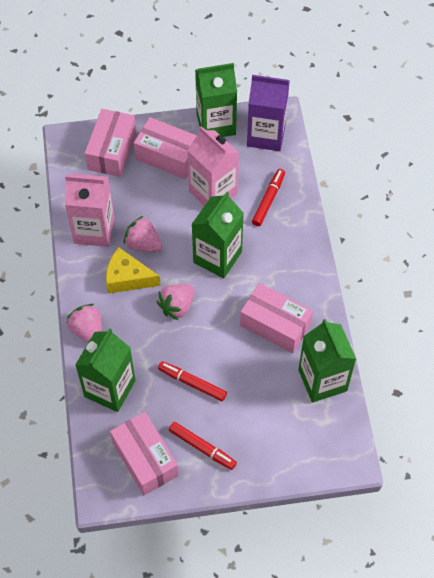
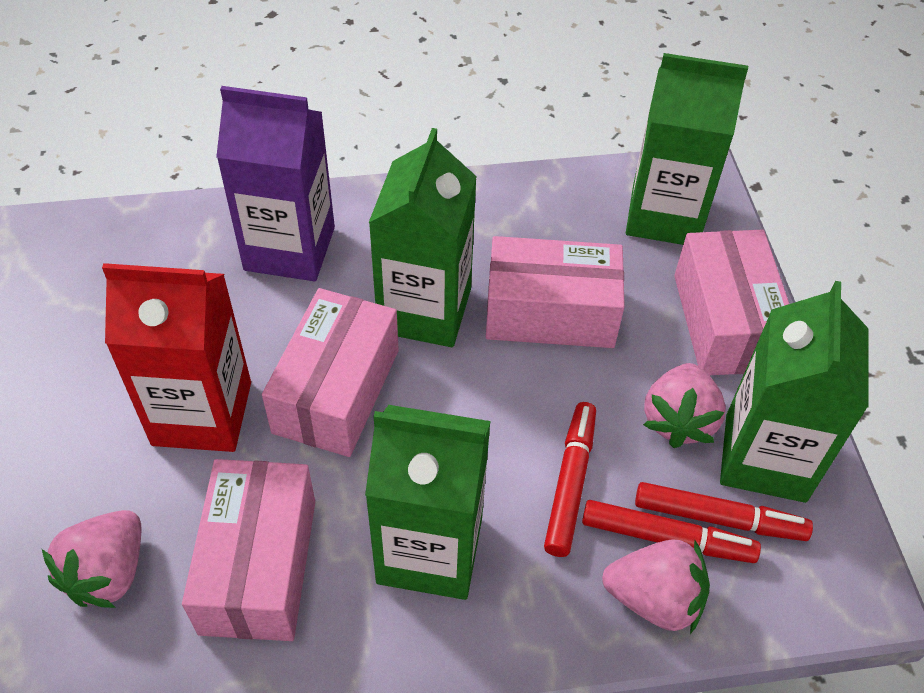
pink carton: 2 -> 0
red carton: 0 -> 1
yellow cheese: 1 -> 0

